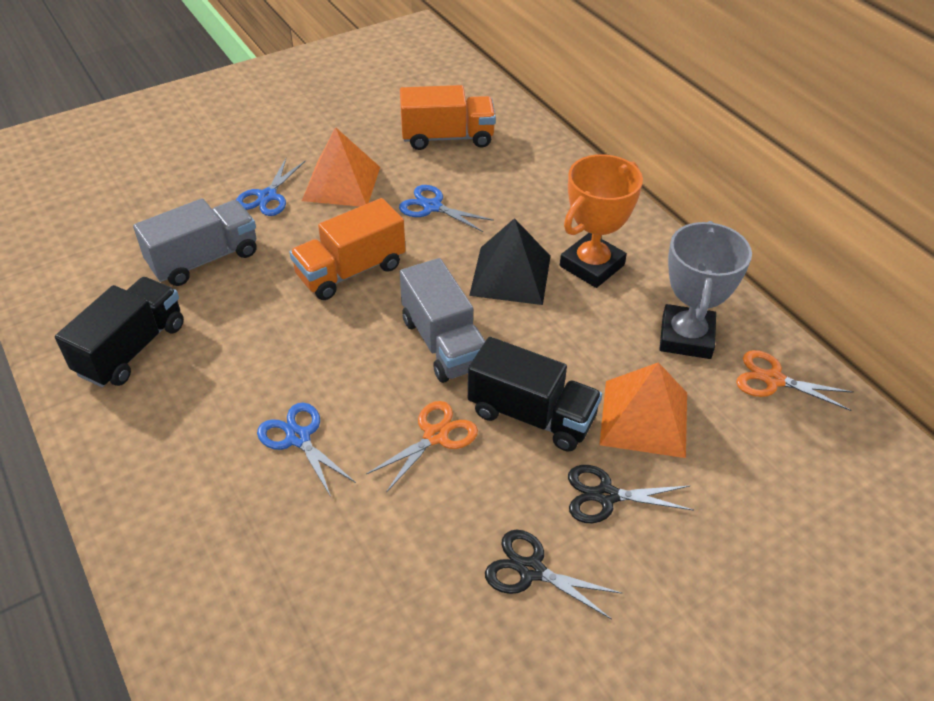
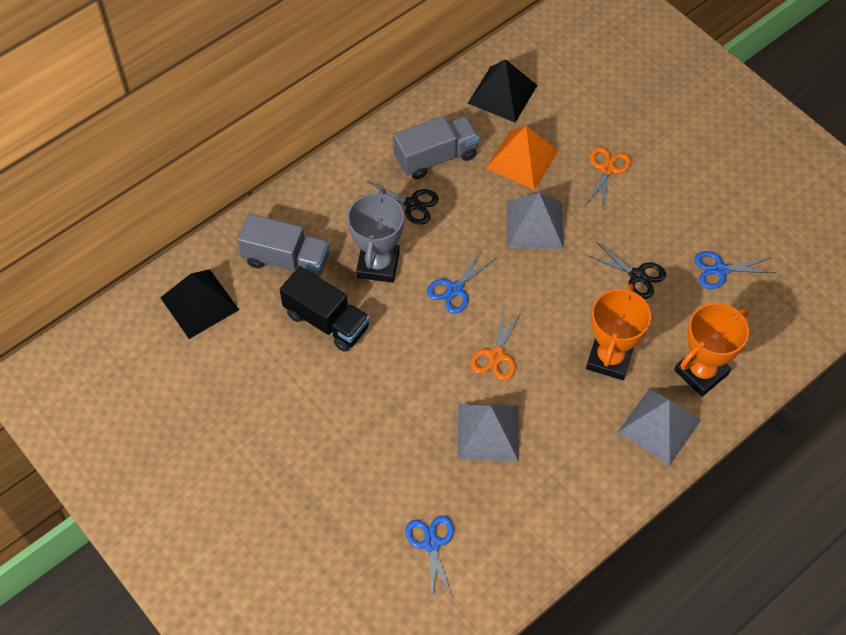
black pyramid: 1 -> 2
black truck: 2 -> 1
grey pyramid: 0 -> 3
orange pyramid: 2 -> 1
orange trophy: 1 -> 2
orange truck: 2 -> 0

